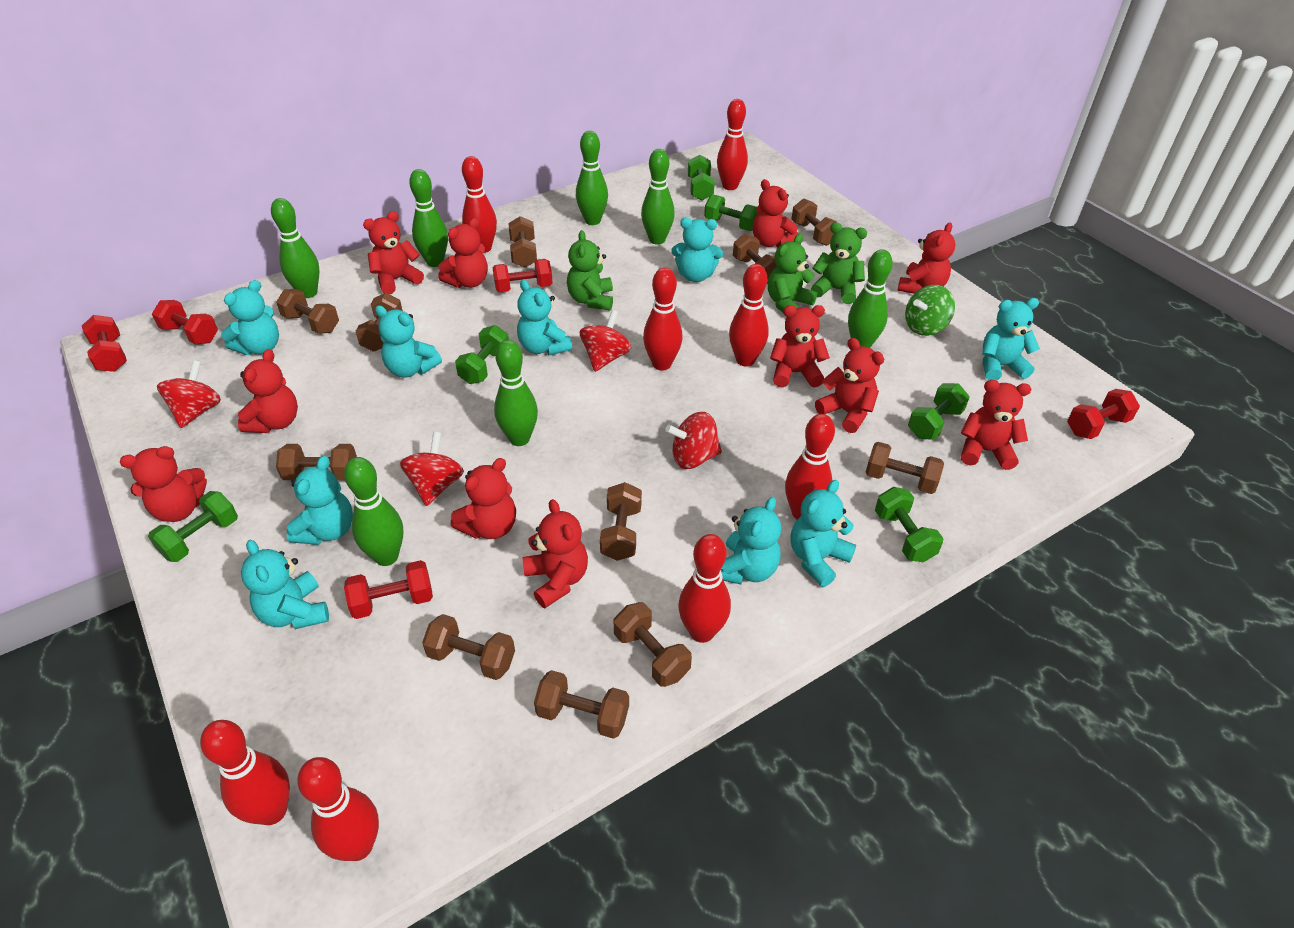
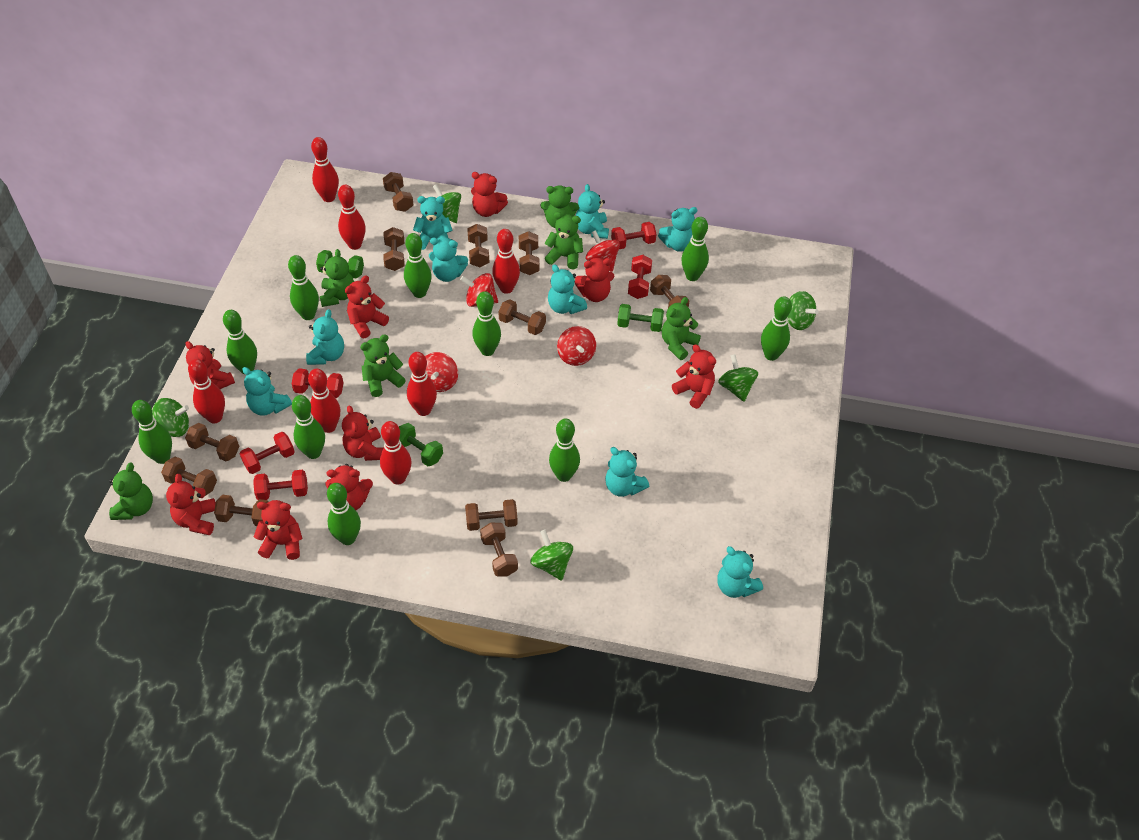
green bowling pin: 7 -> 10
green dumbbell: 6 -> 3
green spinning top: 1 -> 5
green teddy bear: 3 -> 6
red bowling pin: 8 -> 7
red teddy bear: 11 -> 9

